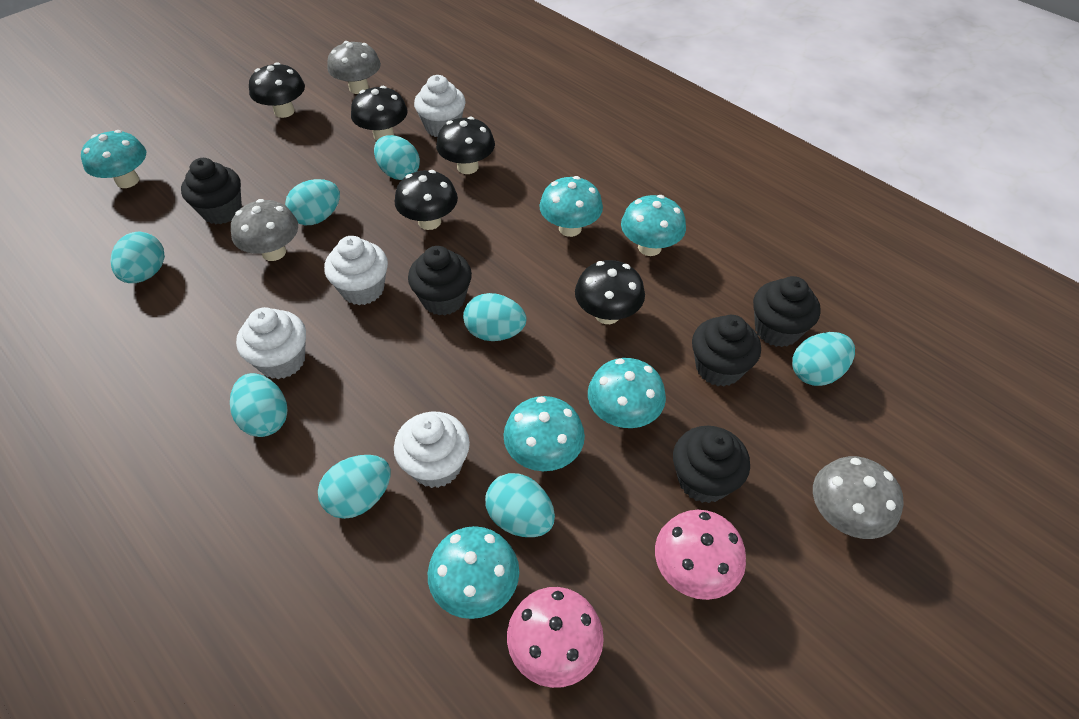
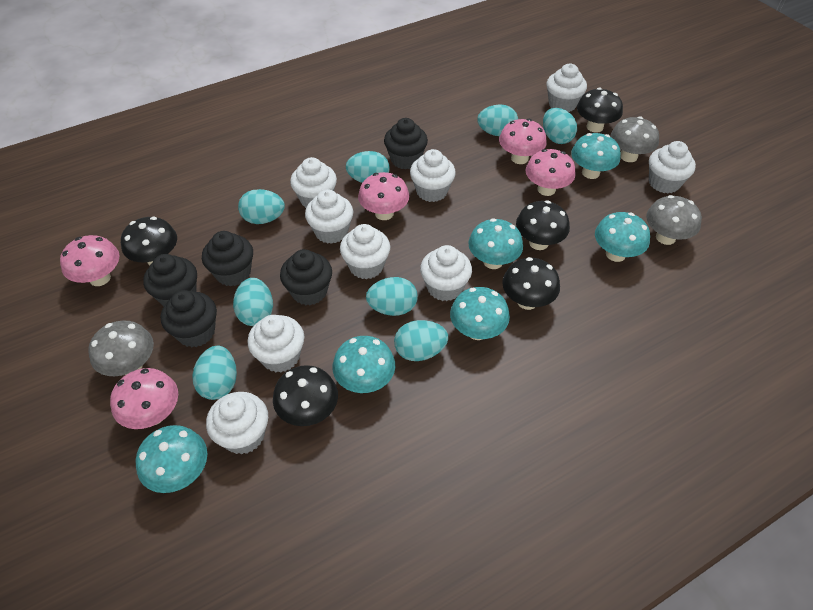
pink mushroom: 2 -> 5
white cupcake: 4 -> 9

